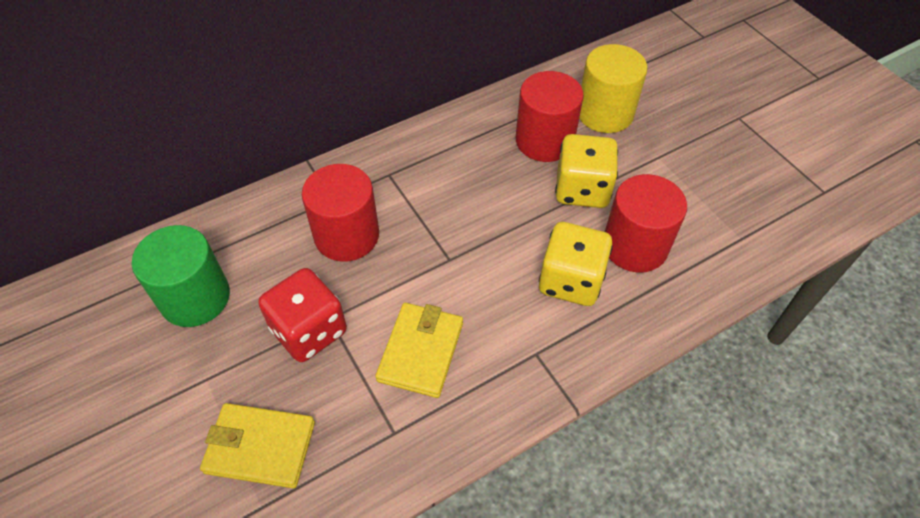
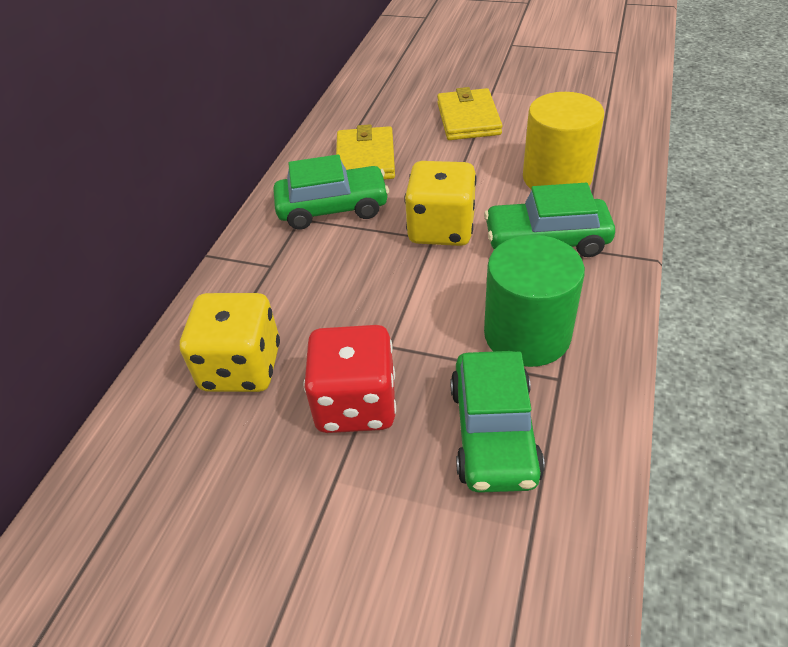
green car: 0 -> 3
red cylinder: 3 -> 0

